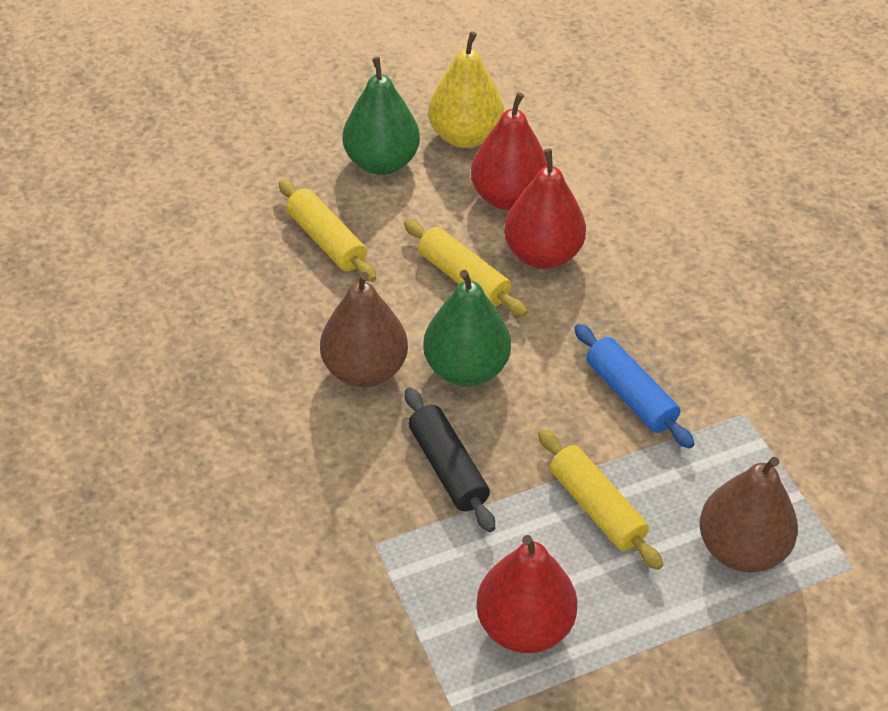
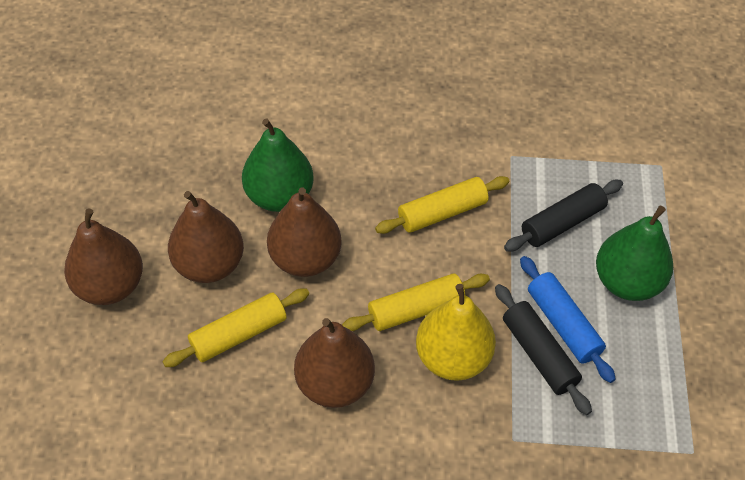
black rolling pin: 1 -> 2
brown pear: 2 -> 4
red pear: 3 -> 0

